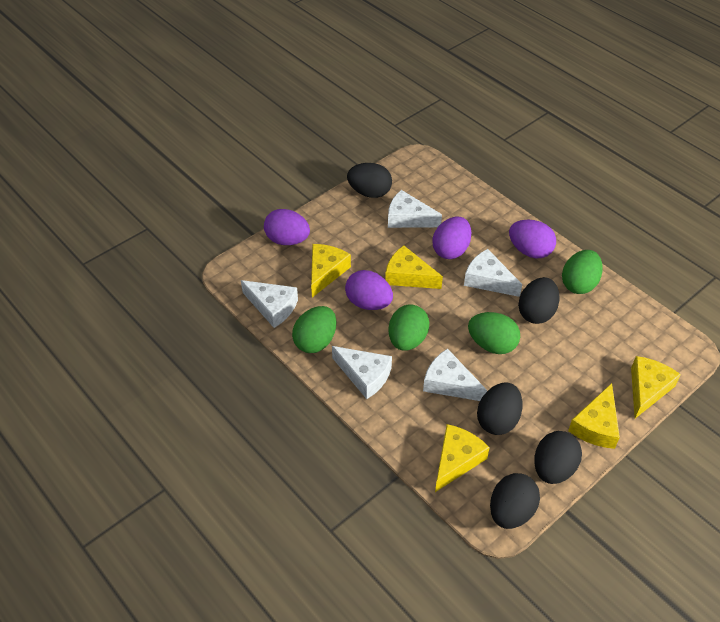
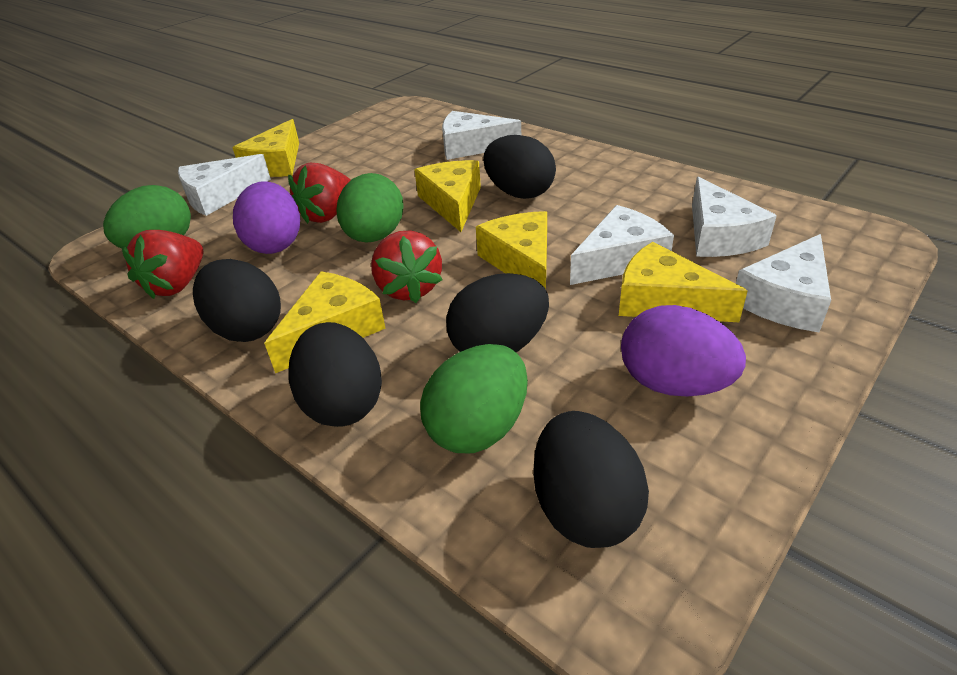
green egg: 4 -> 3
purple egg: 4 -> 2
red strawberry: 0 -> 3

